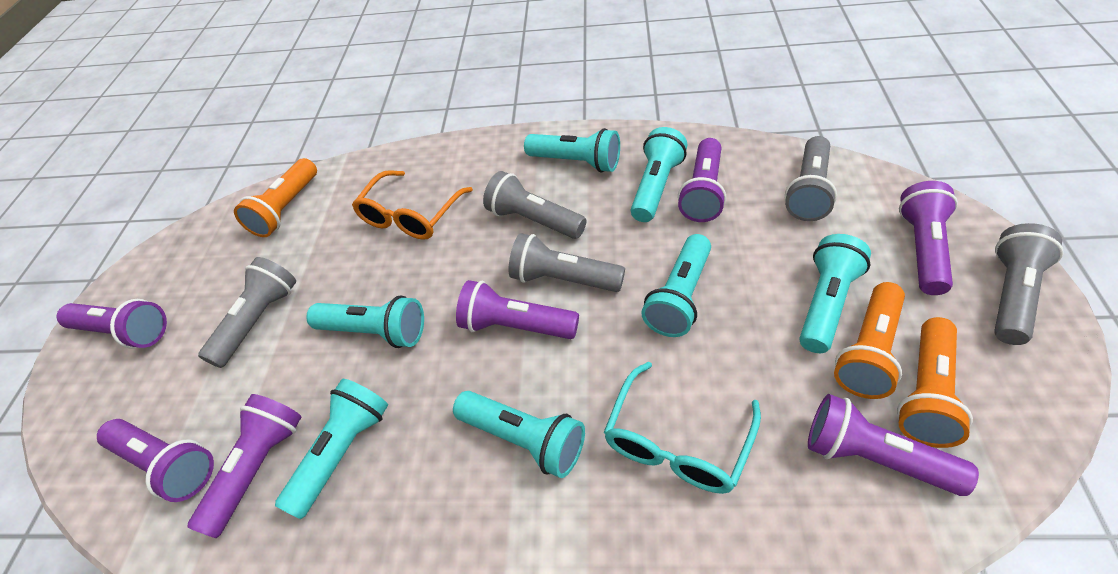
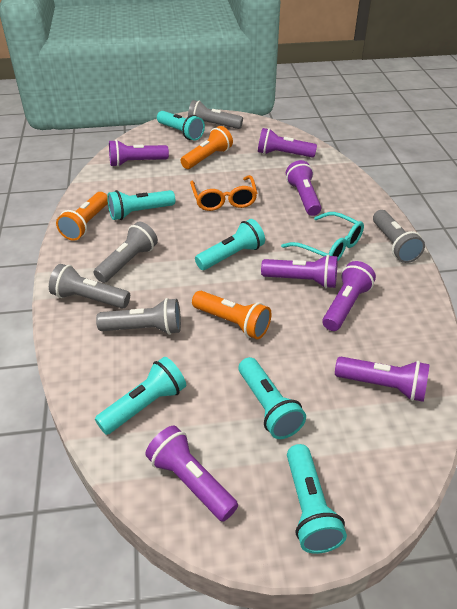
turquoise flashlight: 7 -> 6

